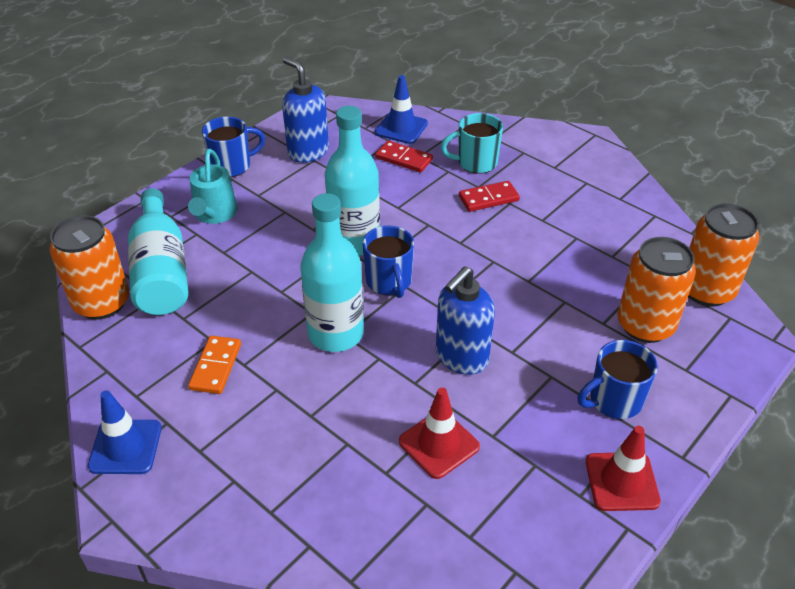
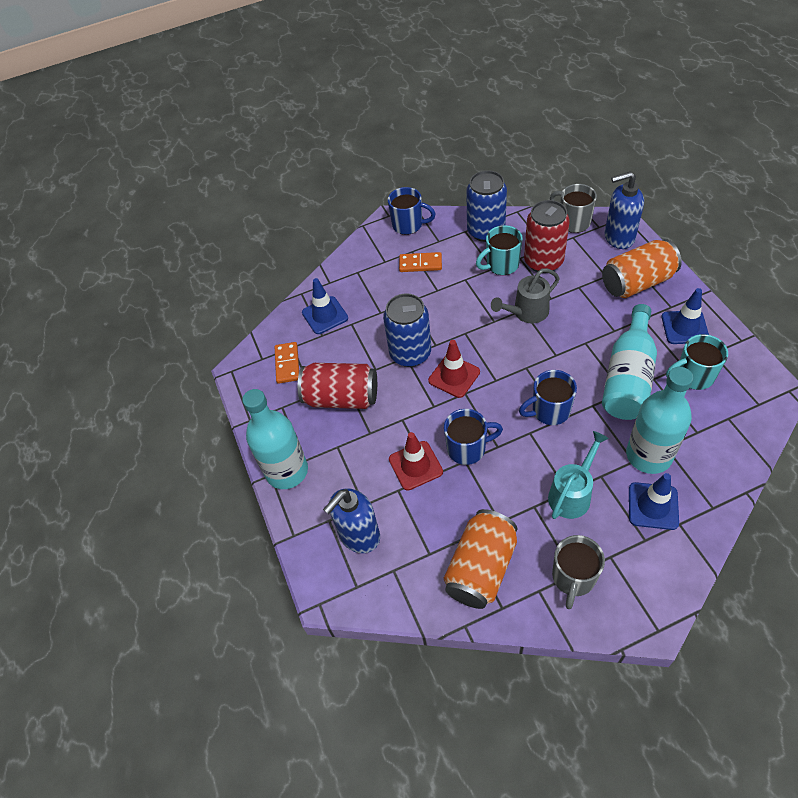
blue can: 0 -> 2
blue traffic cone: 2 -> 3
grey mug: 0 -> 2
grey watering can: 0 -> 1
orange can: 3 -> 2
orange domino: 1 -> 2
red can: 0 -> 2
red domino: 2 -> 0
turquoise mug: 1 -> 2

